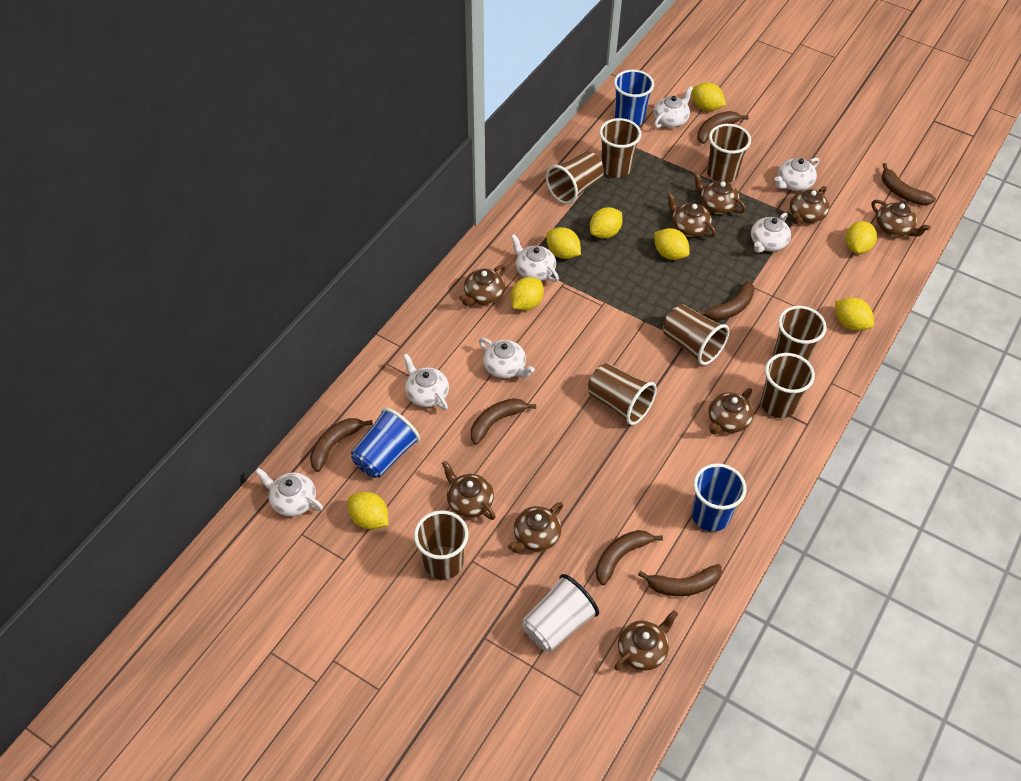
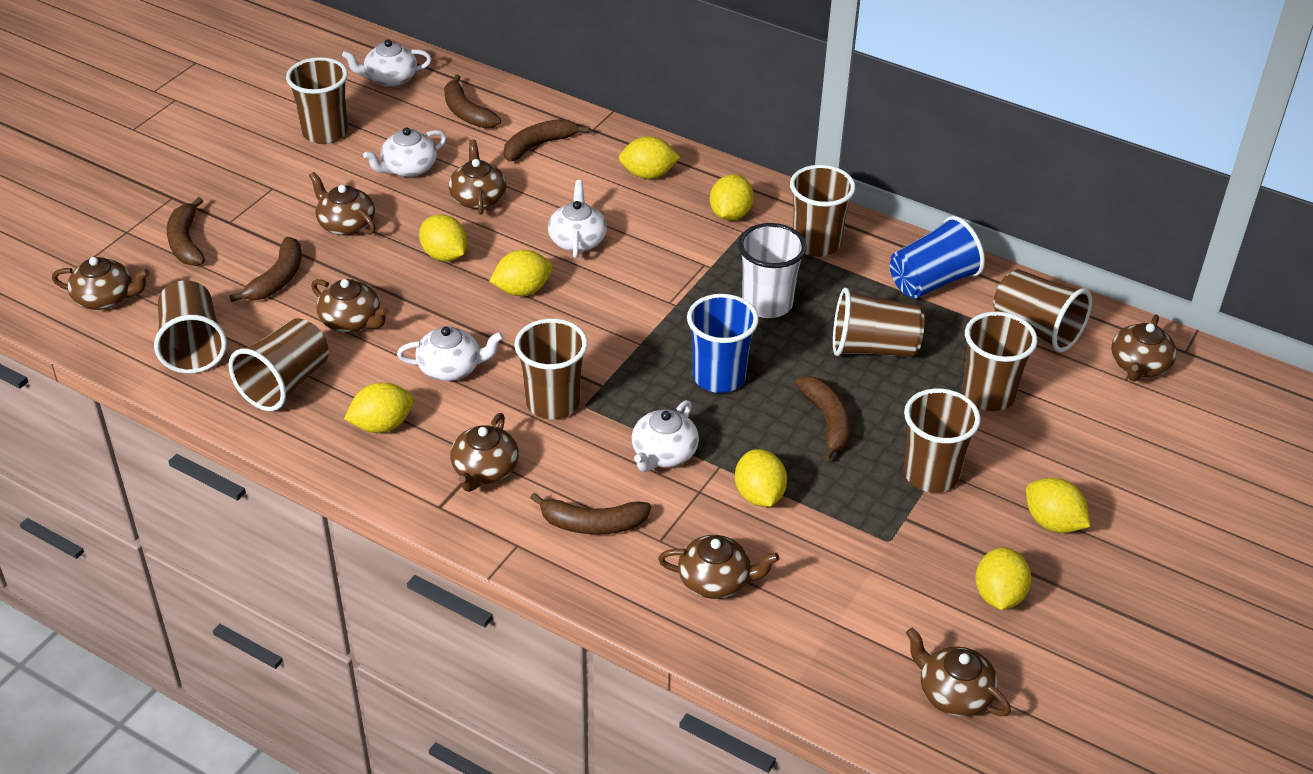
blue cup: 3 -> 2
brown banana: 7 -> 6
brown cup: 8 -> 9
brown teapot: 9 -> 8
white teapot: 7 -> 5

